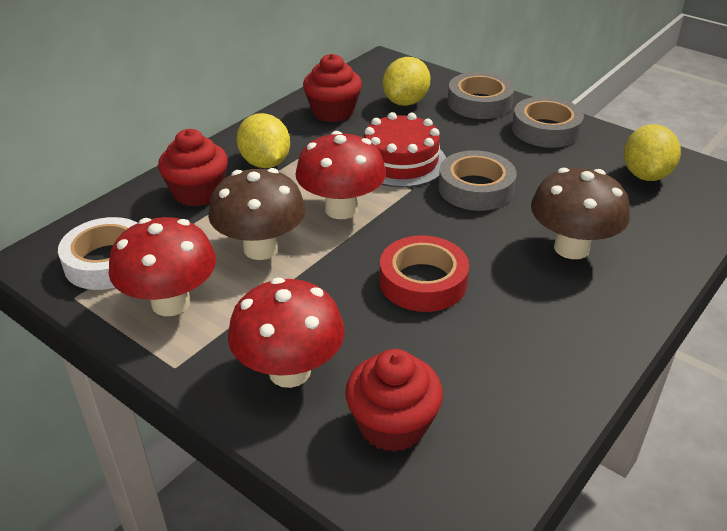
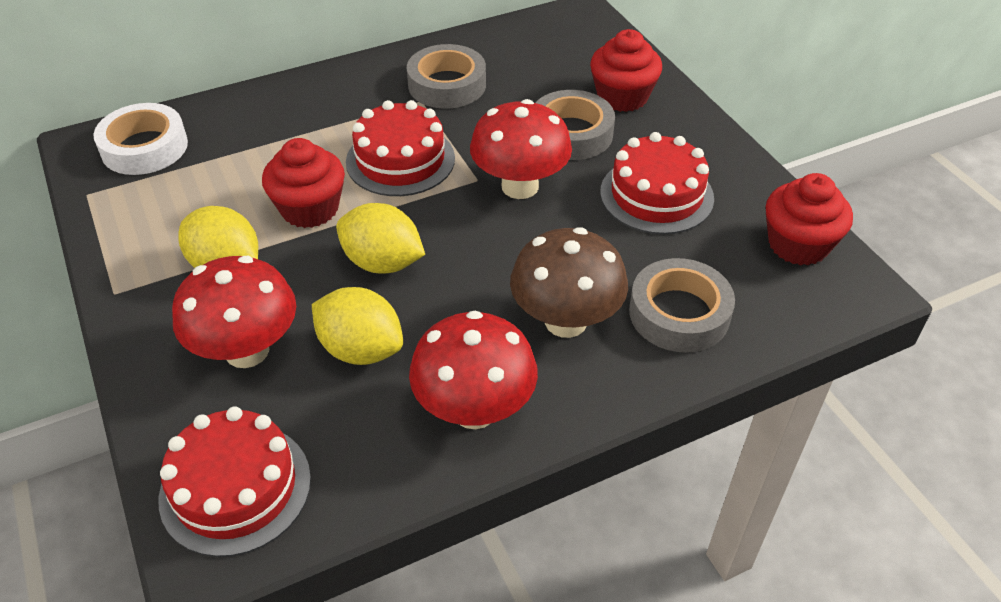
brown mushroom: 2 -> 1
red cake: 1 -> 3
red tape: 1 -> 0

